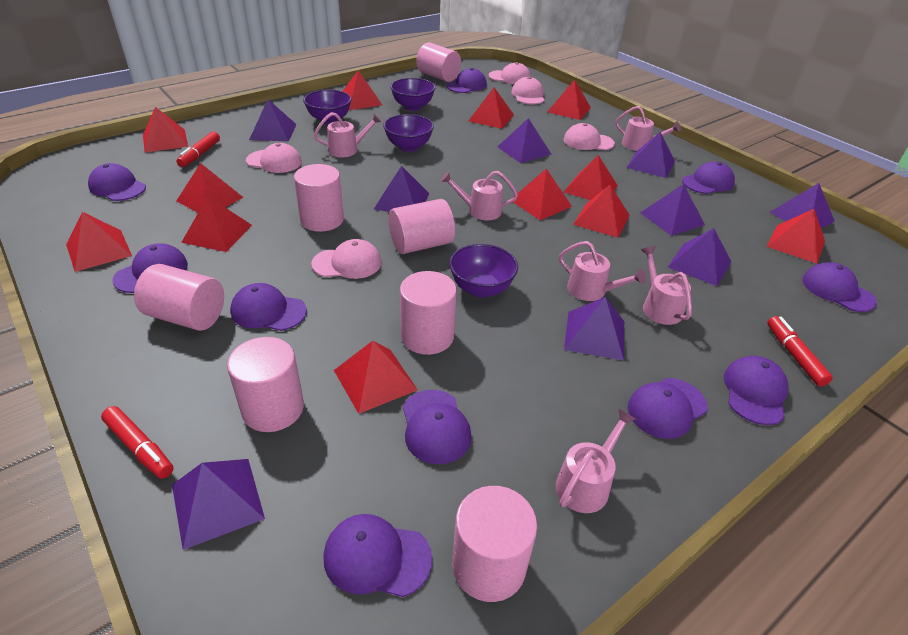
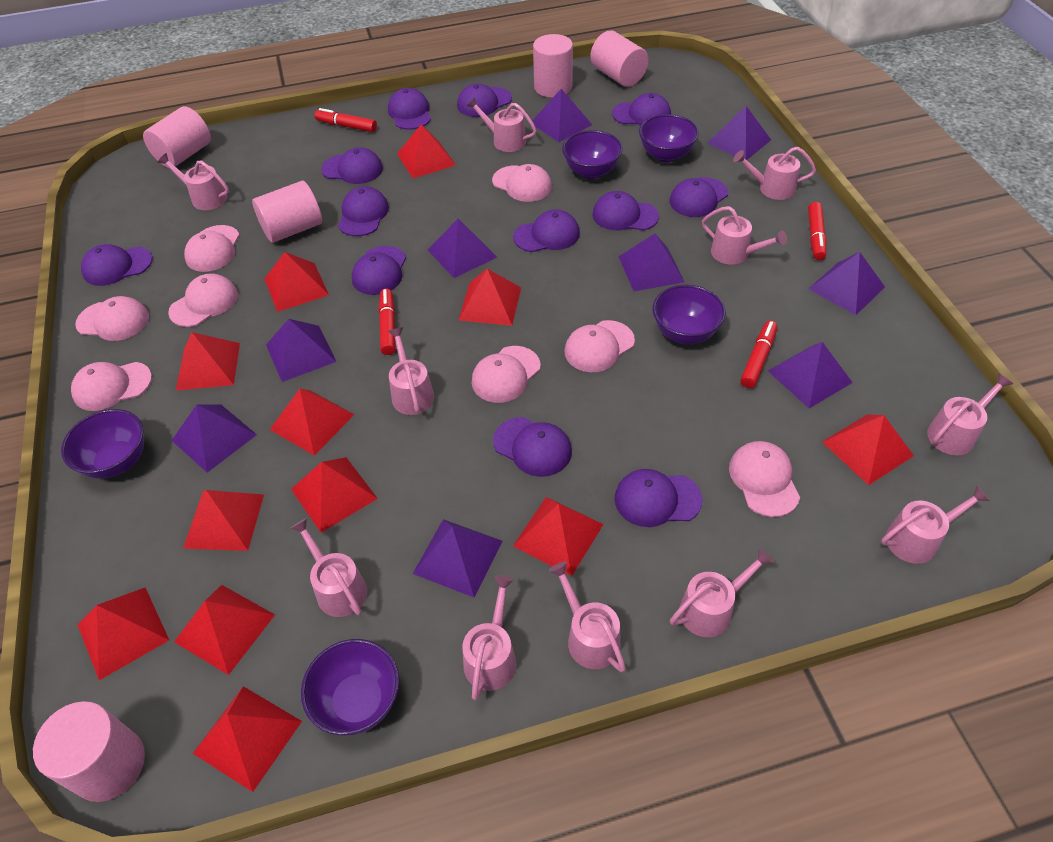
pink cap: 5 -> 8
pink cylinder: 7 -> 5
pink watering can: 6 -> 11
purple bowl: 4 -> 5
purple cap: 10 -> 12
red marker: 3 -> 4

